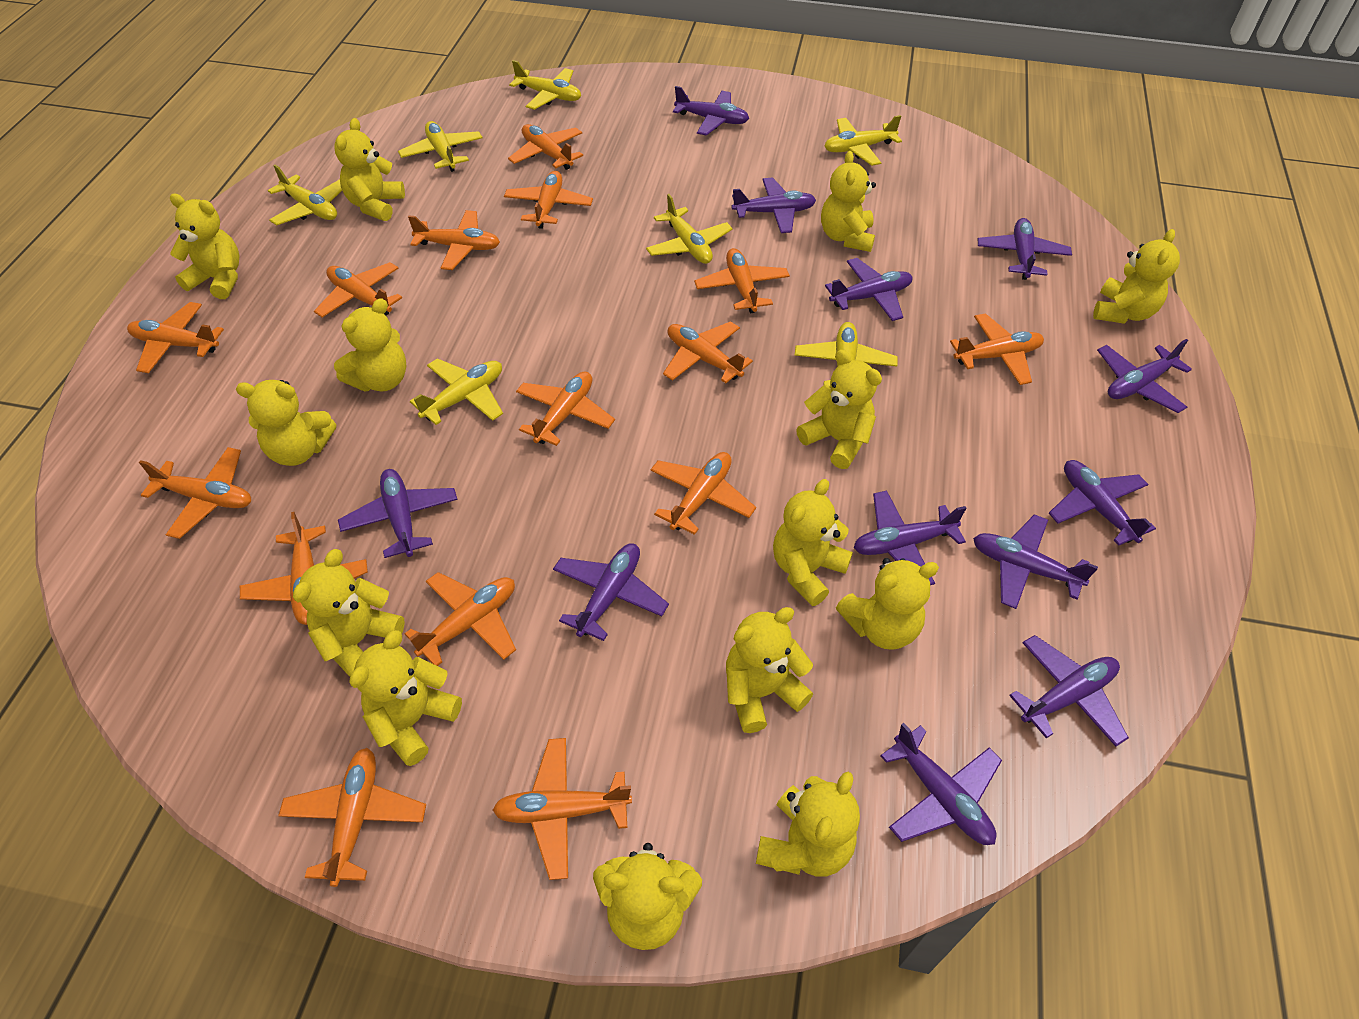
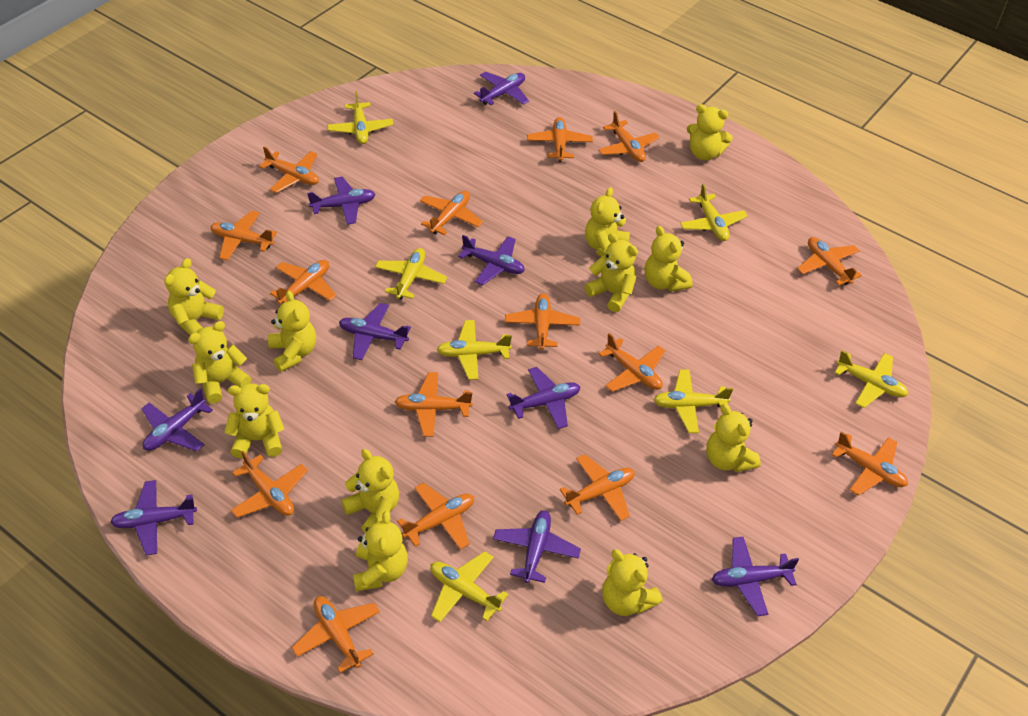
purple plane: 12 -> 9
yellow teddy bear: 14 -> 12

